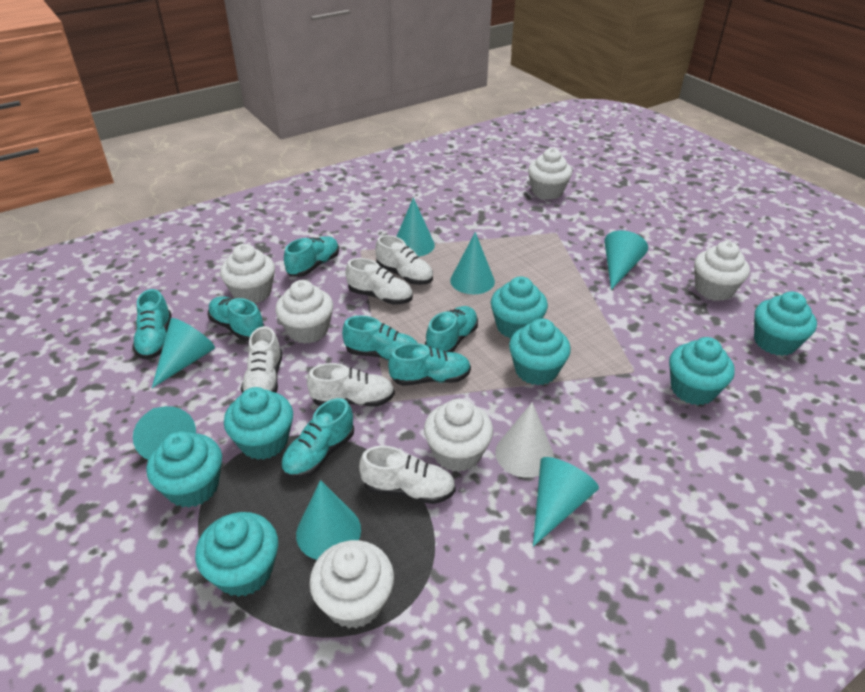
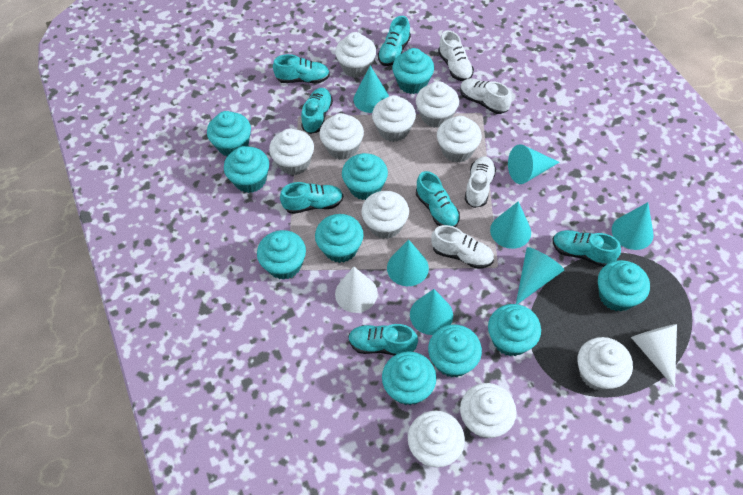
turquoise cupcake: 7 -> 10
white cone: 1 -> 2
white cupcake: 6 -> 10
white shoe: 5 -> 4

